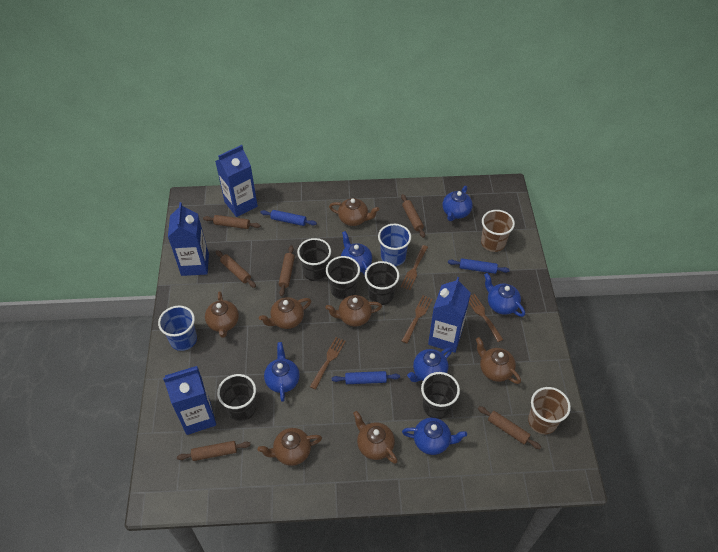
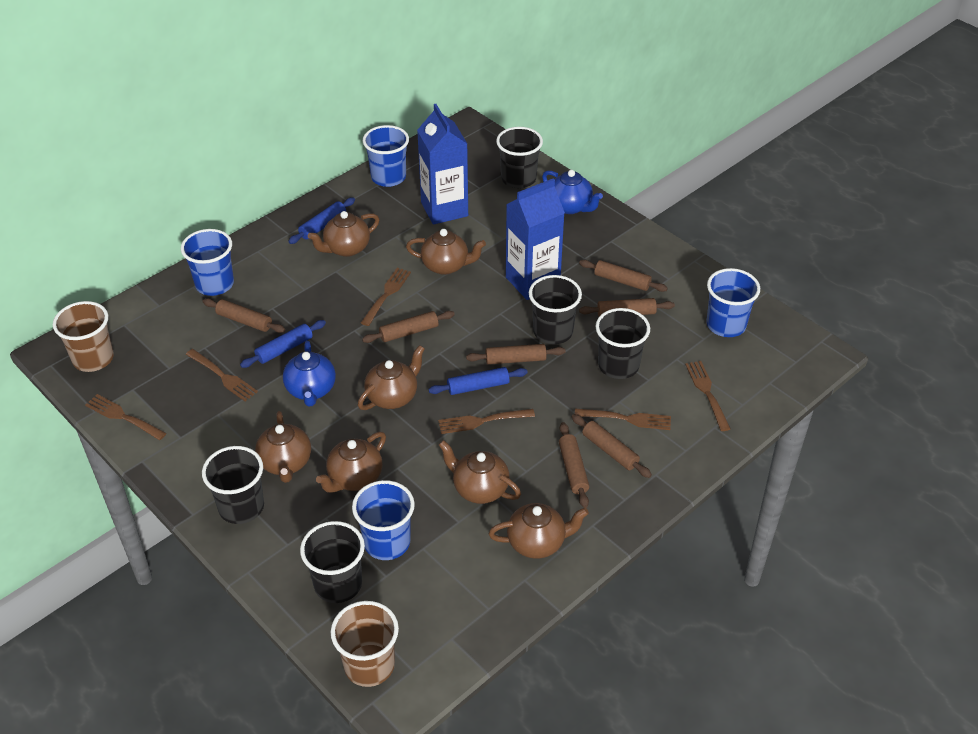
blue carton: 4 -> 2
blue cup: 2 -> 4
blue teapot: 6 -> 2
brown fork: 4 -> 6
brown rolling pin: 6 -> 7

